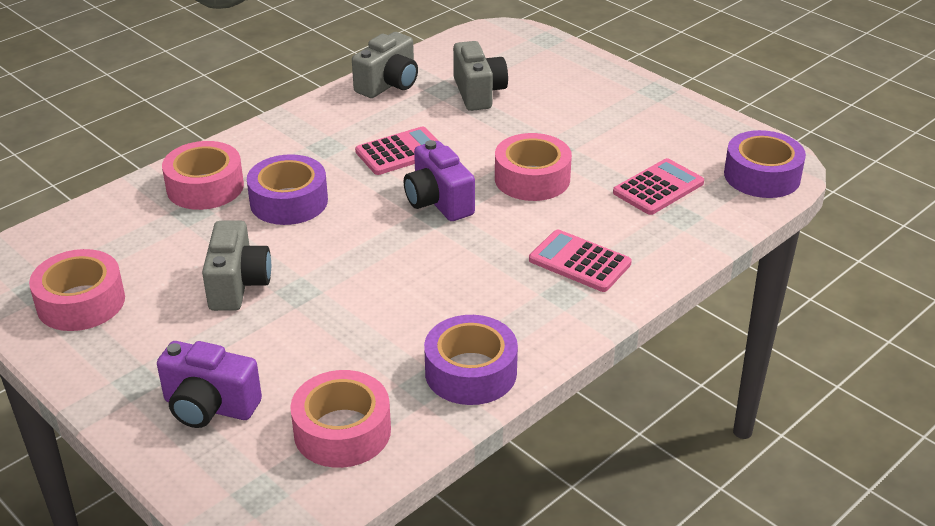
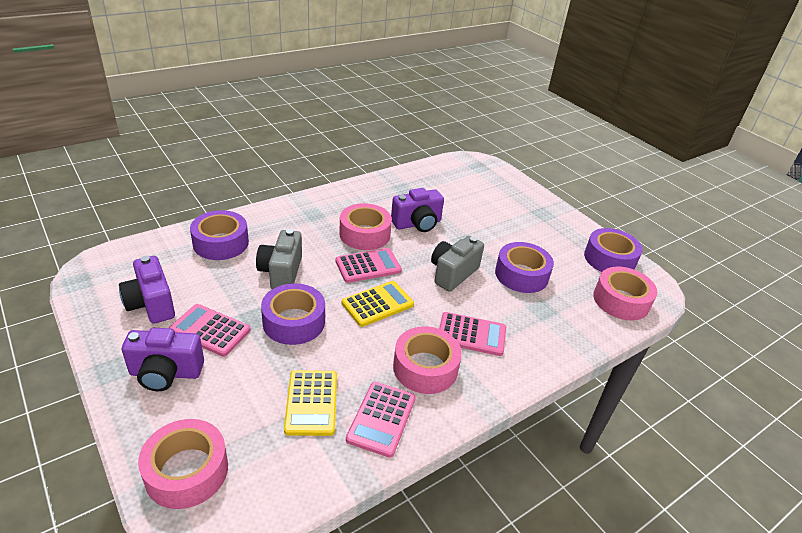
grey camera: 3 -> 2
pink calculator: 3 -> 4
purple camera: 2 -> 3
purple tape: 3 -> 4
yellow calculator: 0 -> 2

